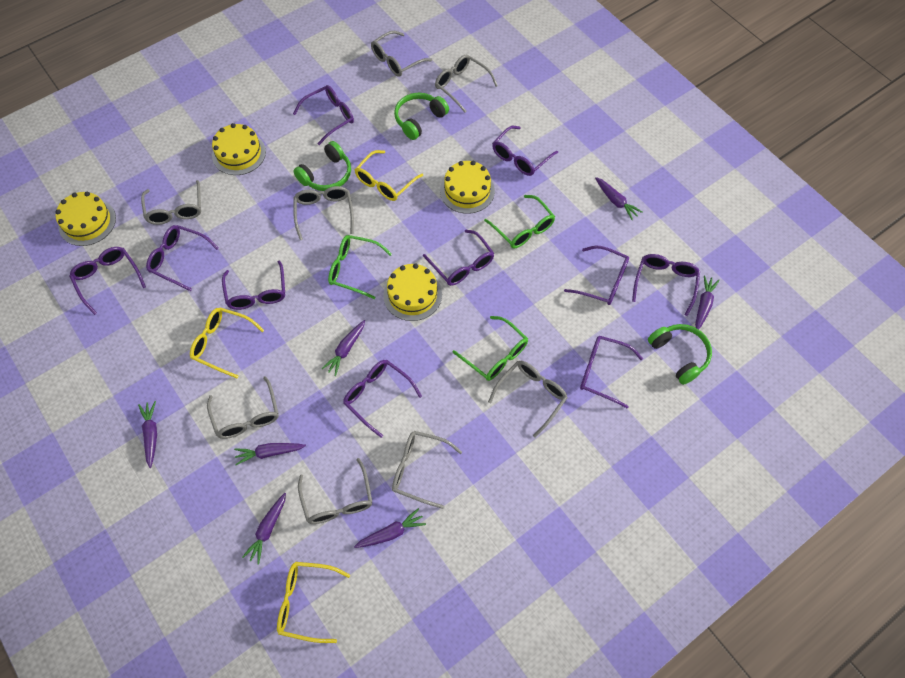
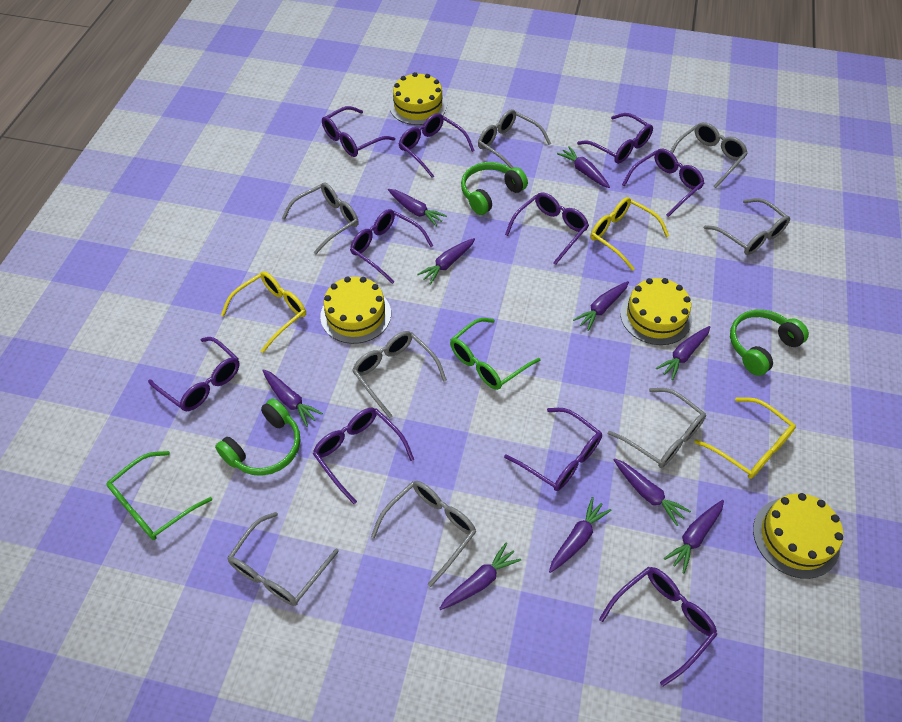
green glasses: 3 -> 2
purple carrot: 7 -> 10

